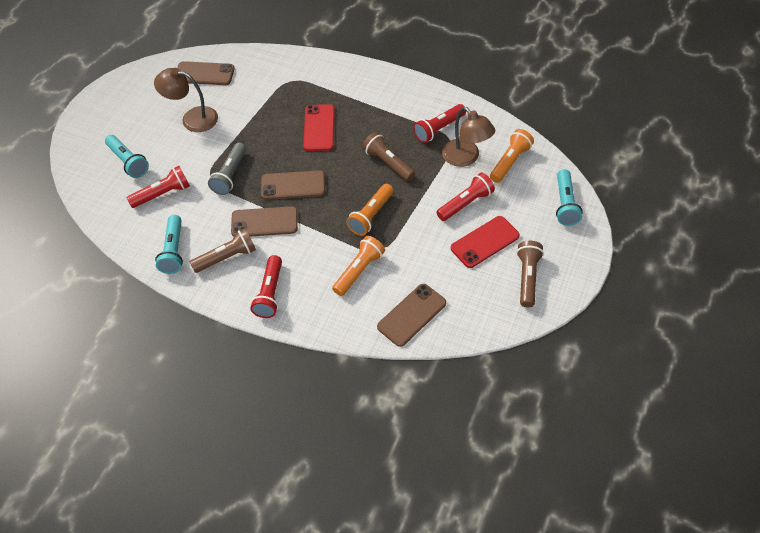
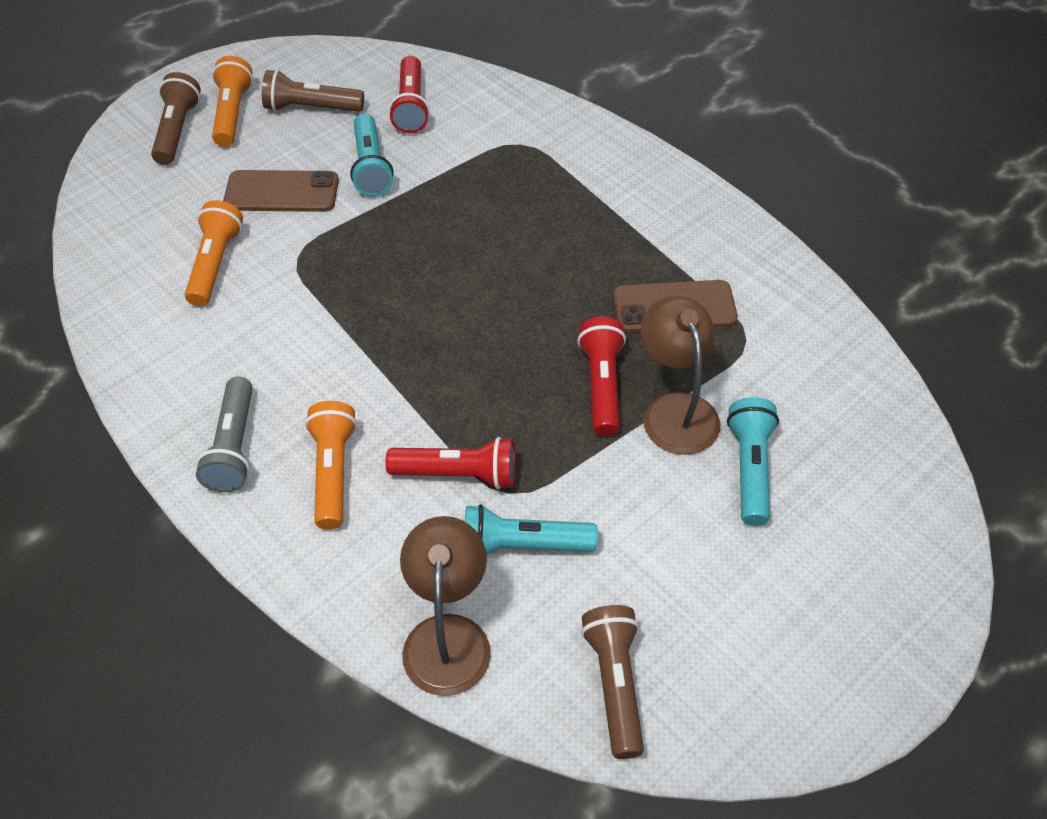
brown phone: 4 -> 2
red flashlight: 4 -> 3
red phone: 2 -> 0

